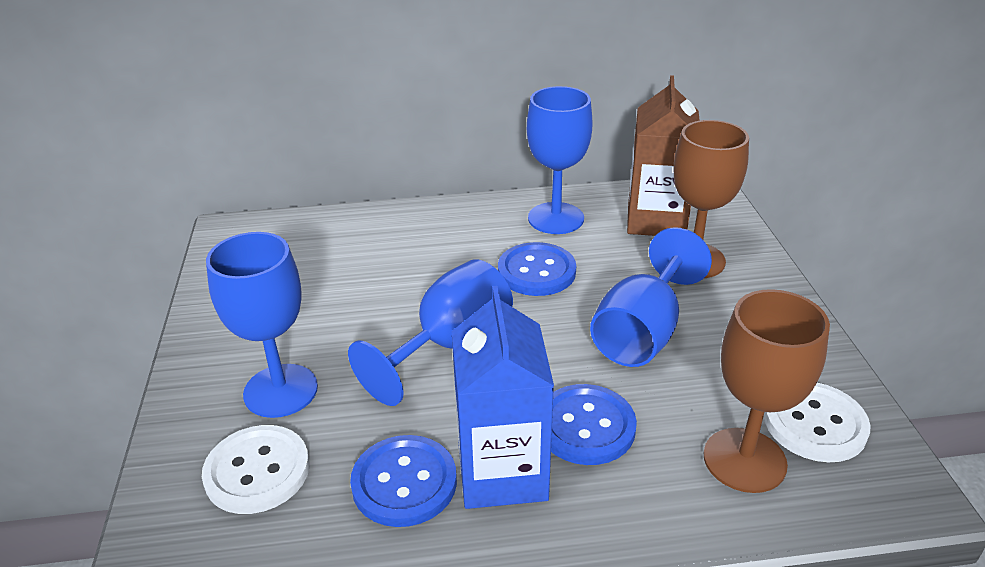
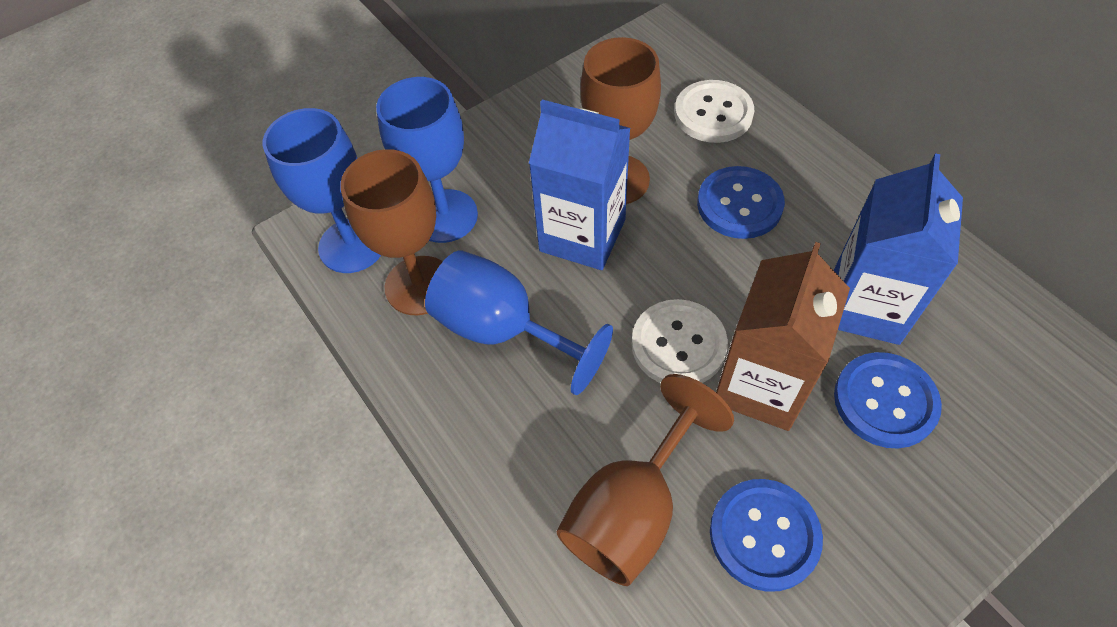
blue carton: 1 -> 2
blue goblet: 4 -> 3
brown goblet: 2 -> 3

